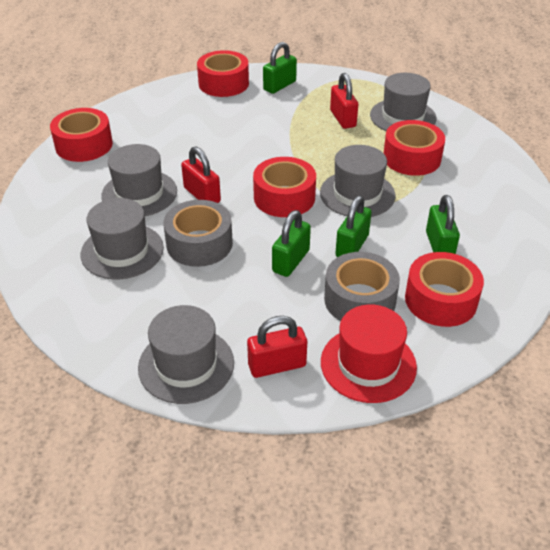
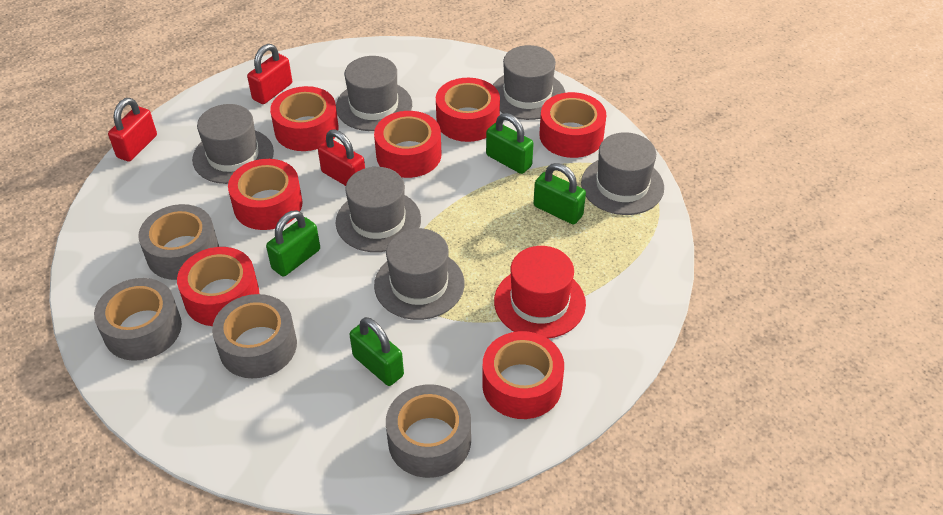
grey hat: 5 -> 6
grey tape: 2 -> 4
red tape: 5 -> 7

